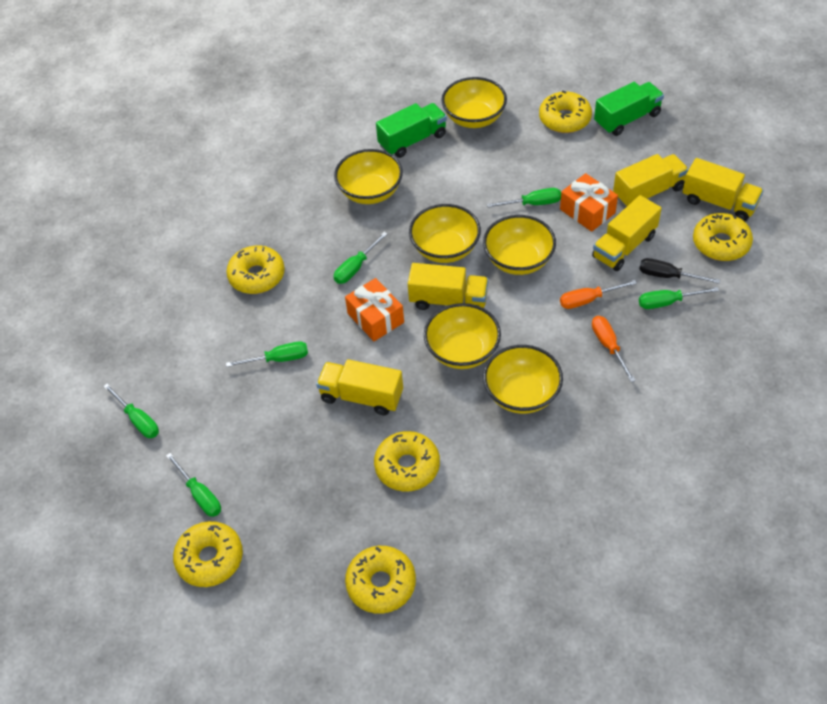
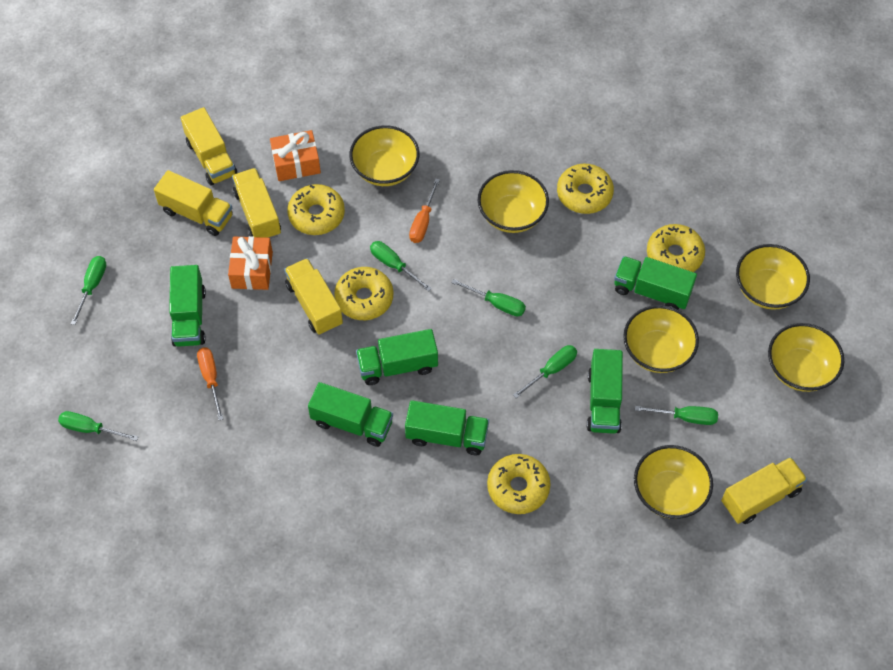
black screwdriver: 1 -> 0
green truck: 2 -> 6
yellow donut: 6 -> 5

